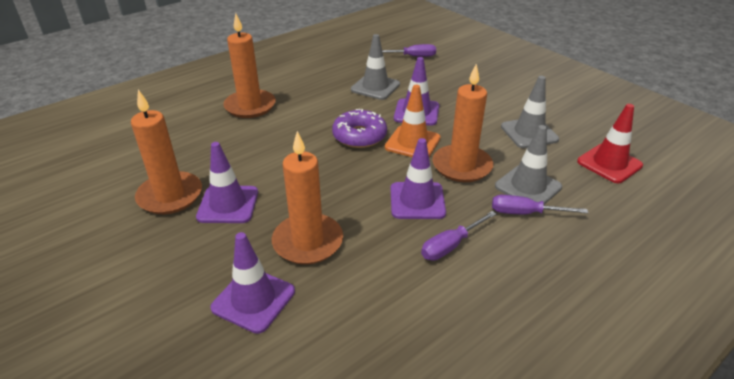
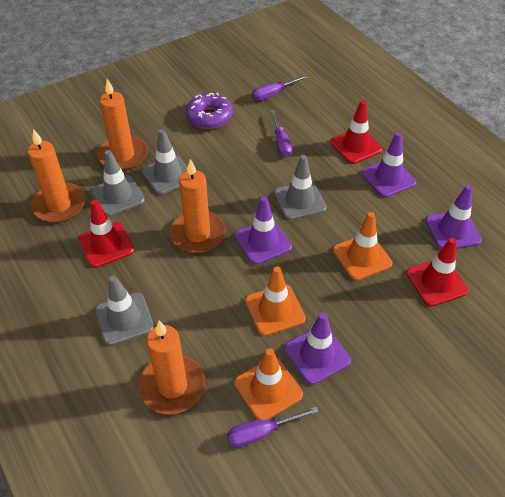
grey traffic cone: 3 -> 4
orange traffic cone: 1 -> 3
red traffic cone: 1 -> 3

